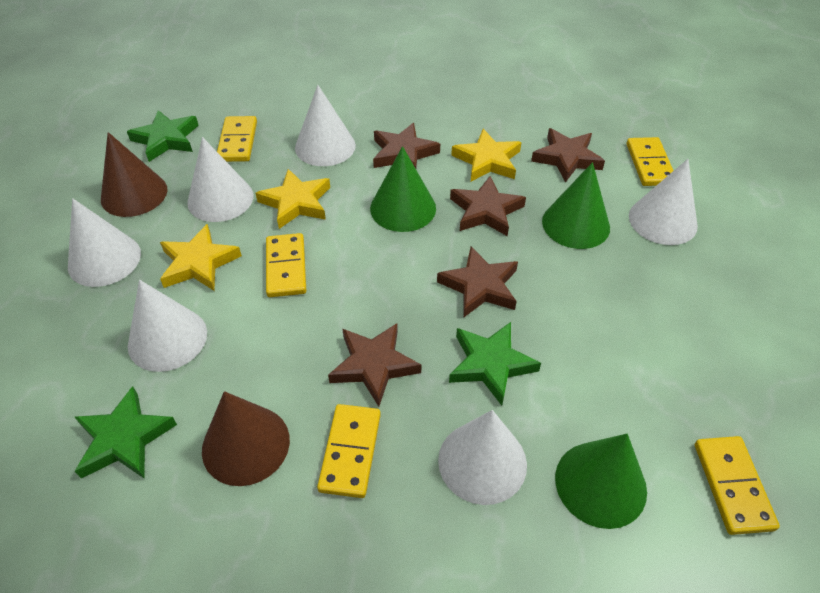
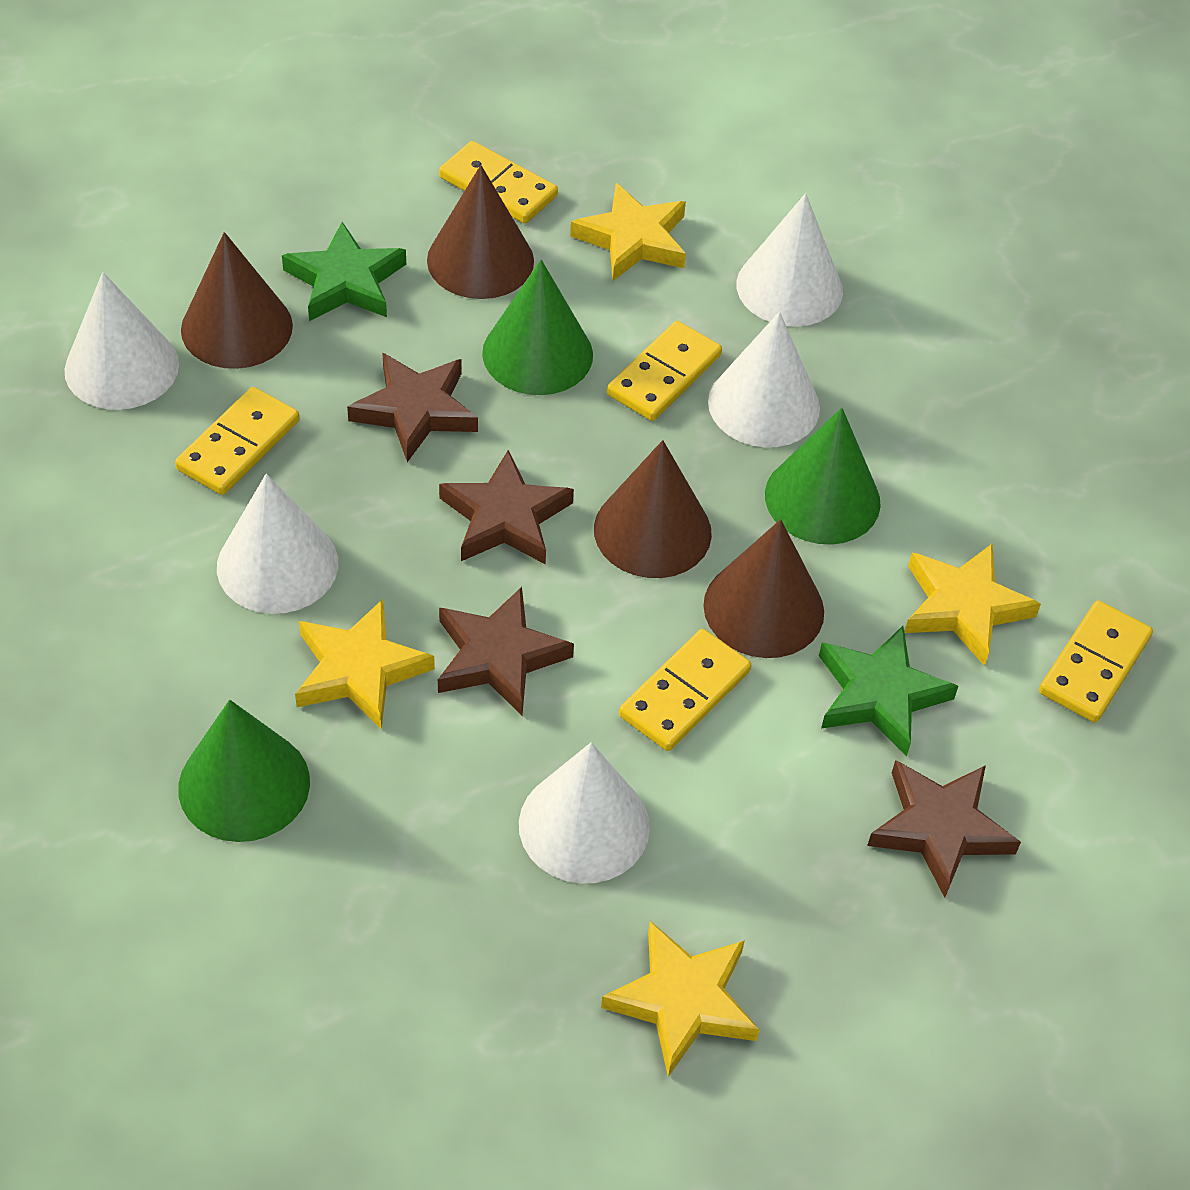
brown cone: 2 -> 4
brown star: 5 -> 4
green star: 3 -> 2
white cone: 6 -> 5
yellow star: 3 -> 4

